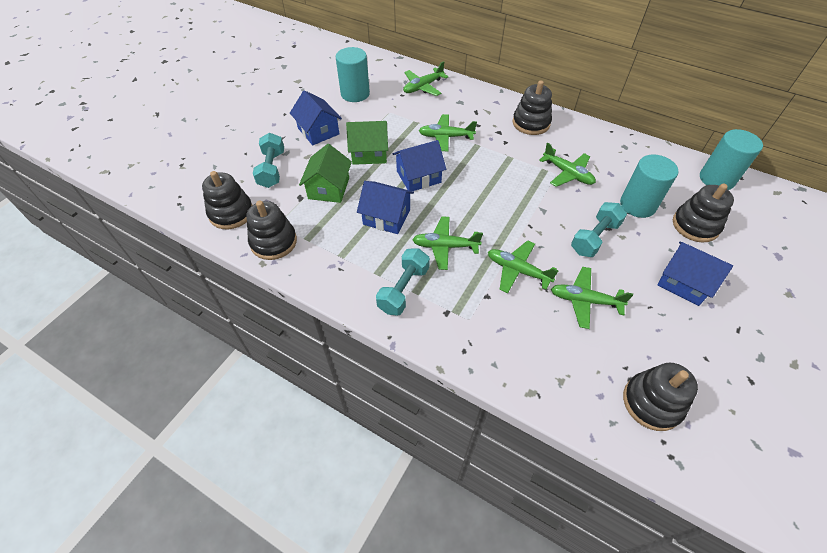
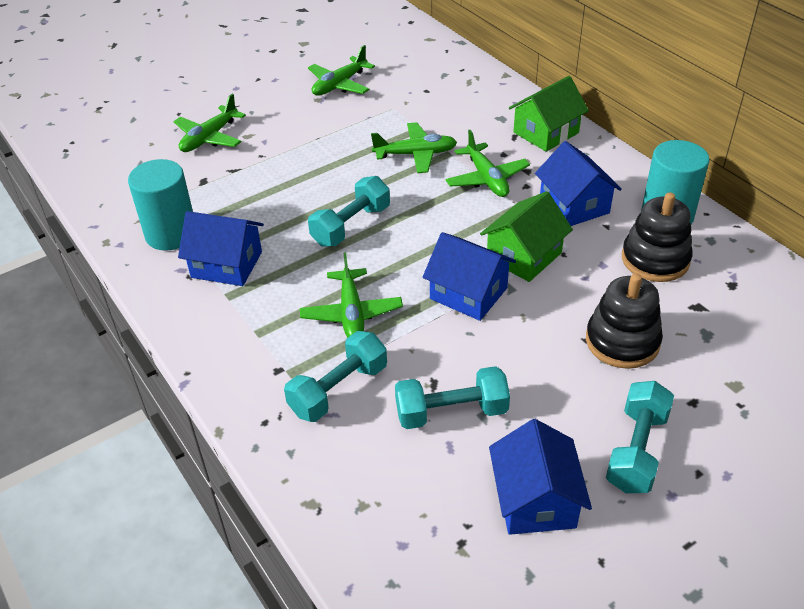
black stacking toy: 5 -> 2
green plane: 6 -> 5
turquoise cylinder: 3 -> 2
turquoise dumbbell: 3 -> 4

